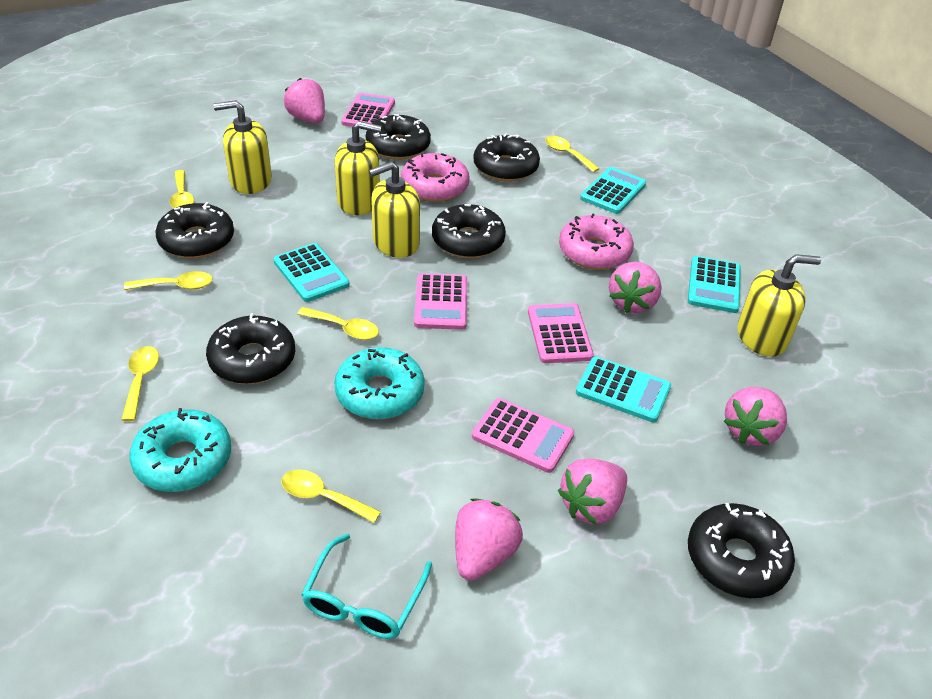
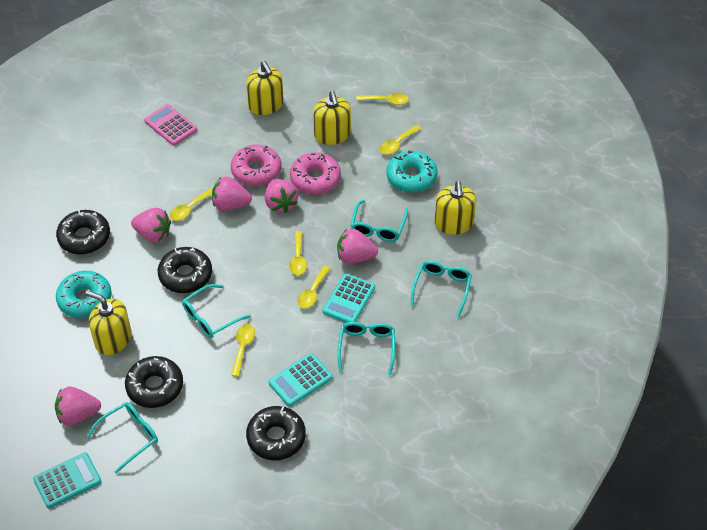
black donut: 6 -> 4
pink calculator: 4 -> 1
turquoise calculator: 4 -> 3
turquoise glasses: 1 -> 5

